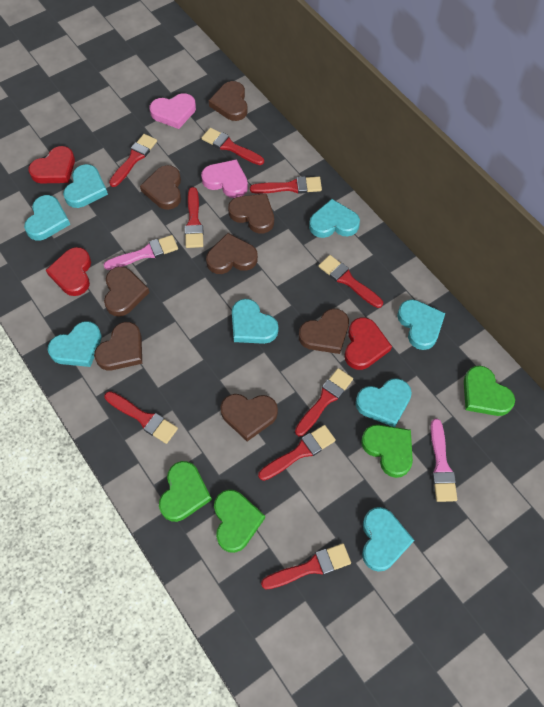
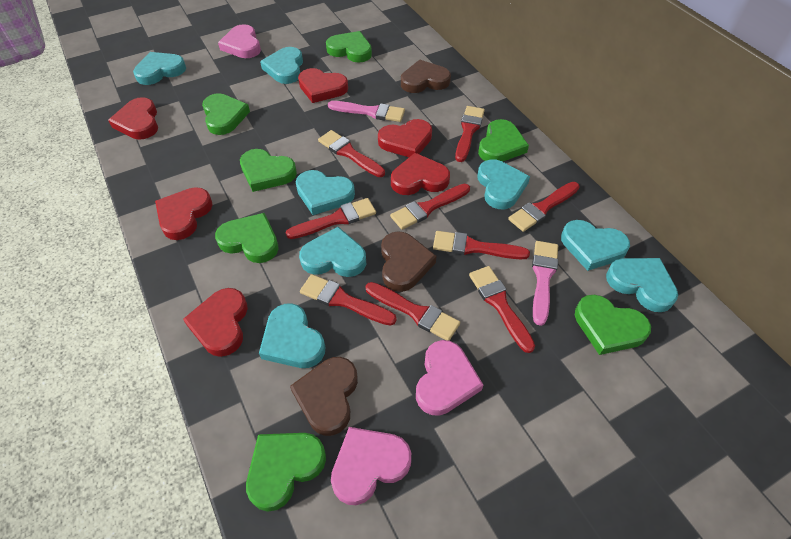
brown heart: 8 -> 3
green heart: 4 -> 7
pink heart: 2 -> 3
red heart: 3 -> 6

